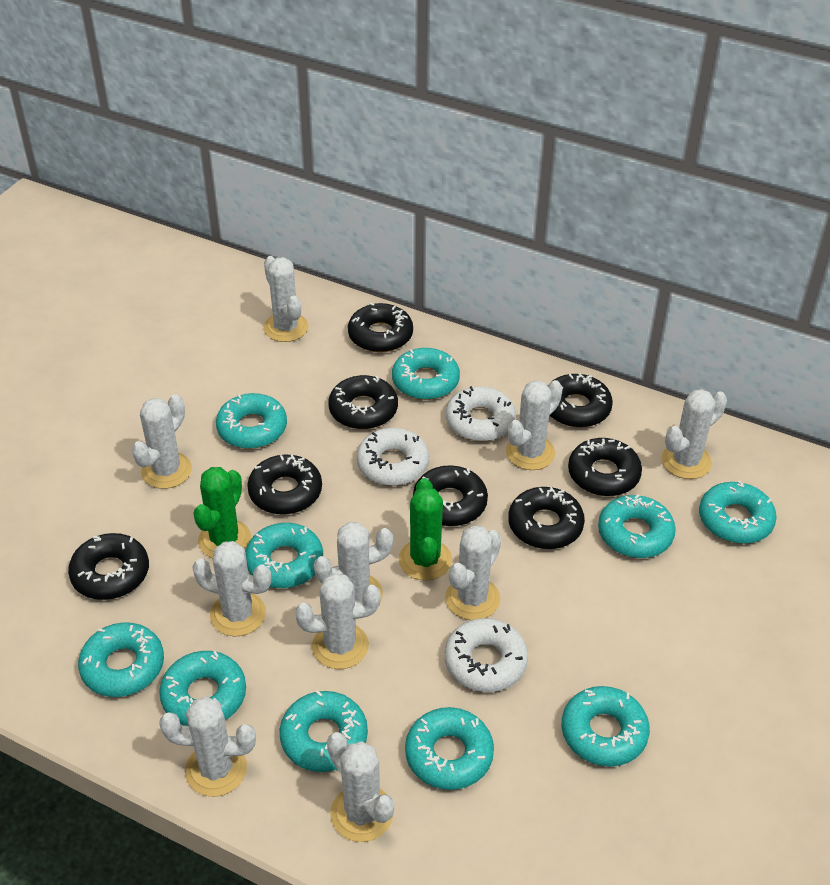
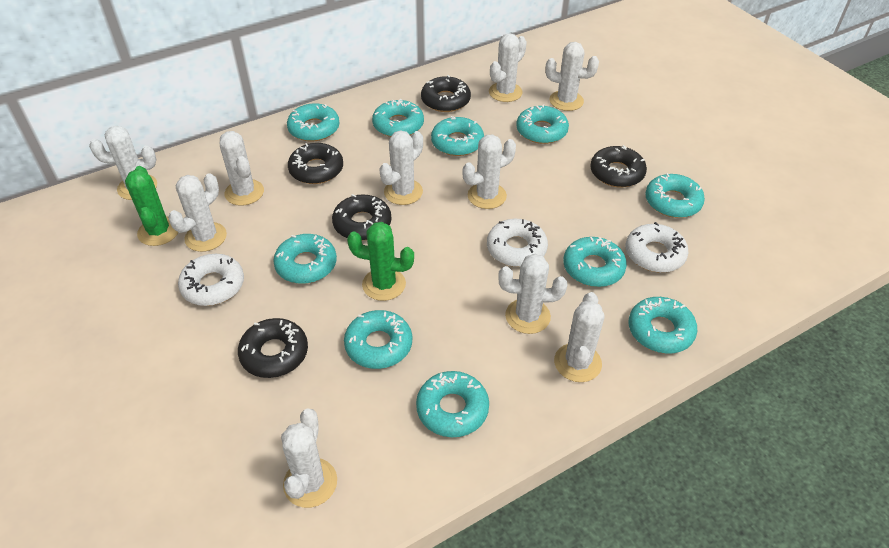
black donut: 8 -> 5

